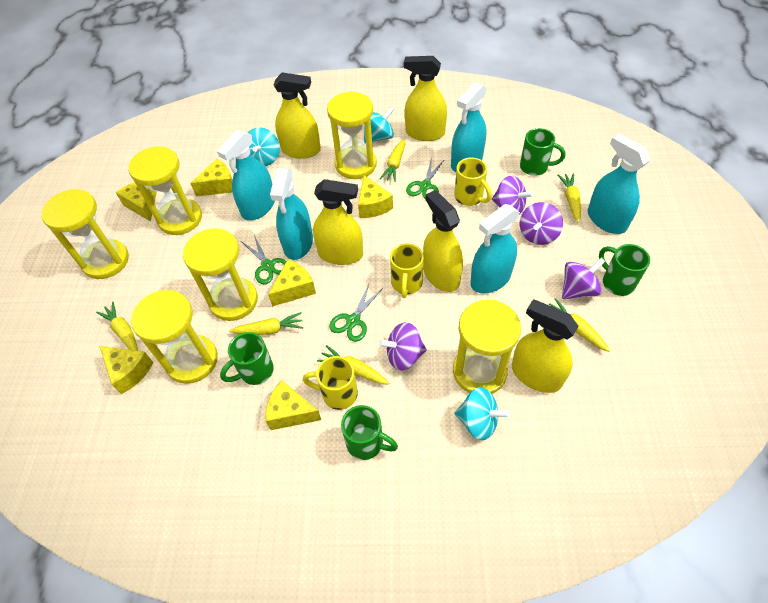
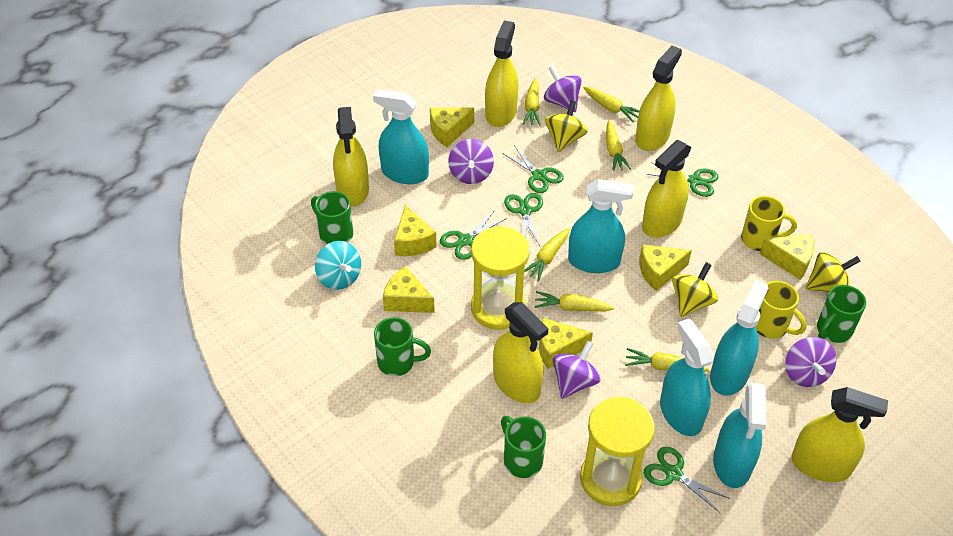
green scissors: 3 -> 5
turquoise spinning top: 3 -> 1
yellow hourglass: 6 -> 2
yellow mug: 3 -> 2
yellow spinning top: 0 -> 3
yellow spray bottle: 5 -> 6

